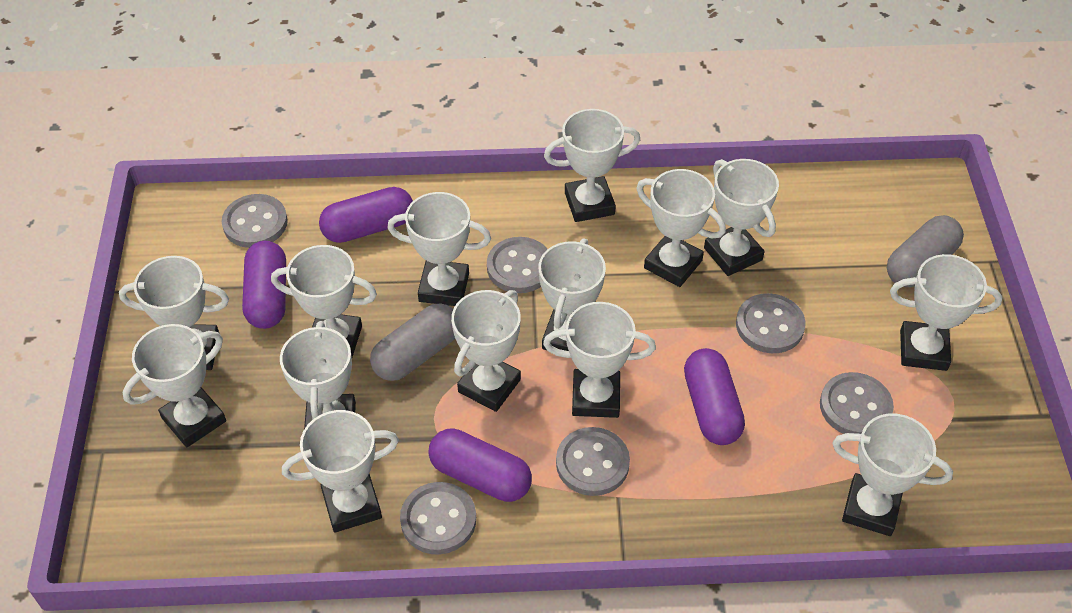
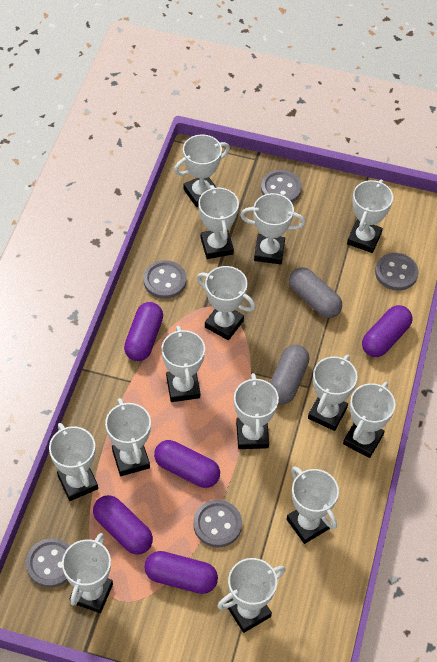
grey button: 6 -> 5
purple capsule: 4 -> 5

